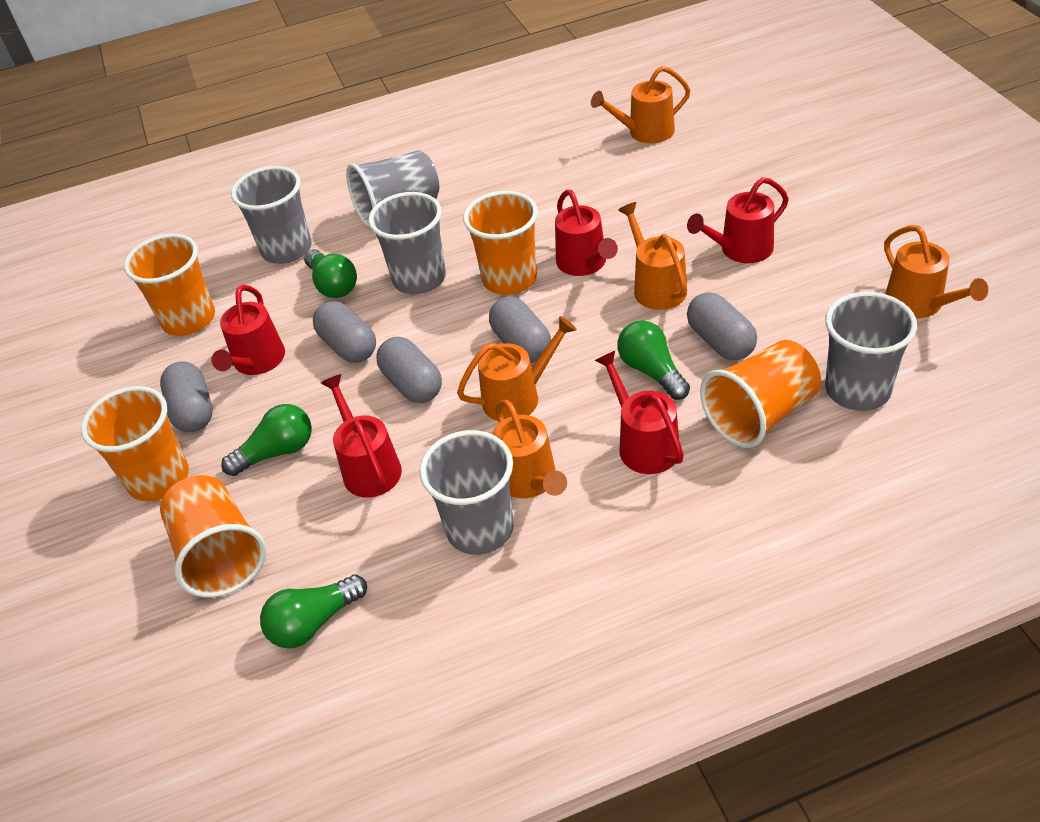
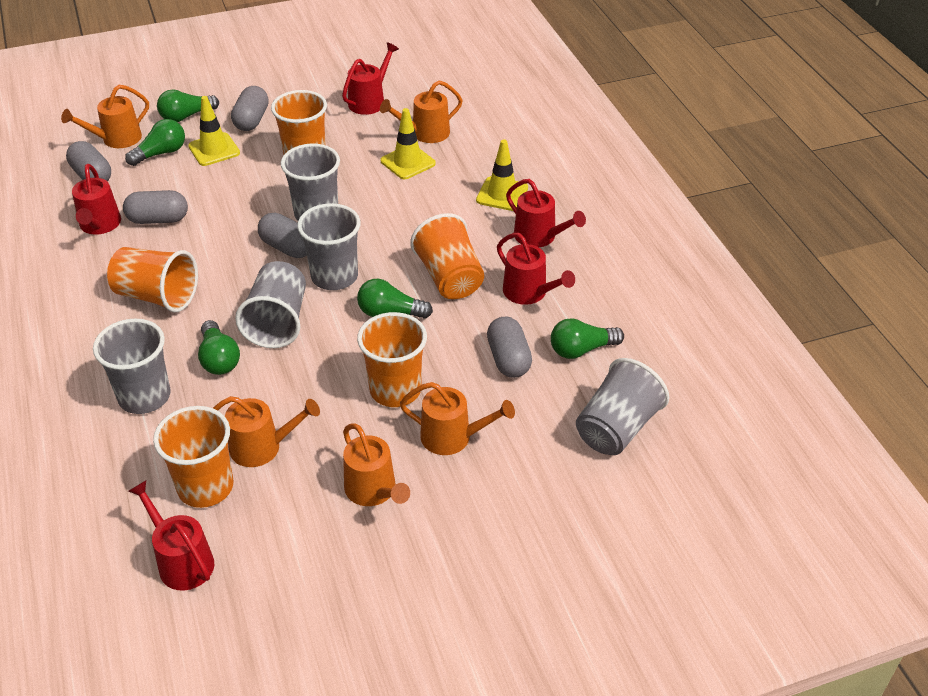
green light bulb: 4 -> 5
yellow traffic cone: 0 -> 3

